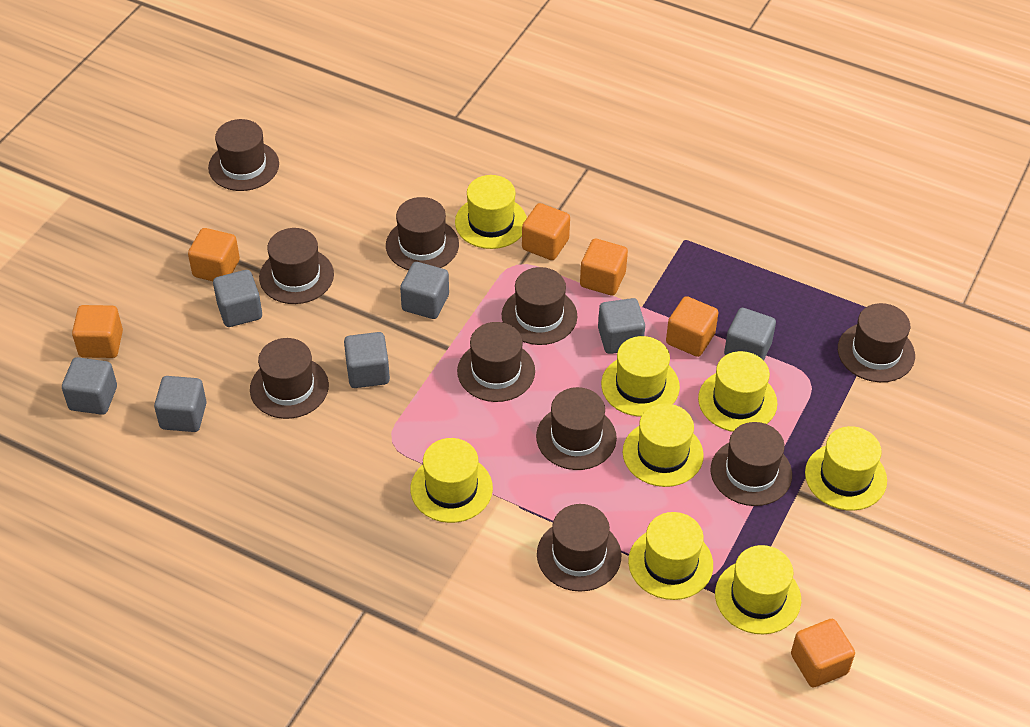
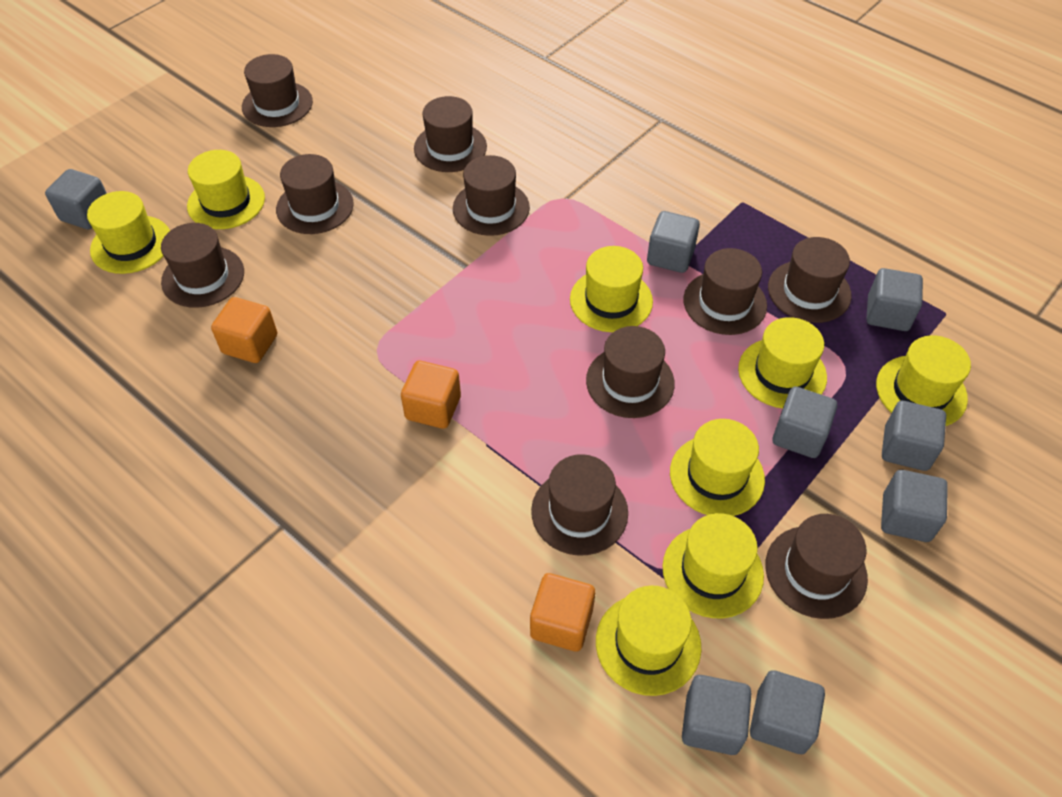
grey cube: 7 -> 8
orange cube: 6 -> 3

